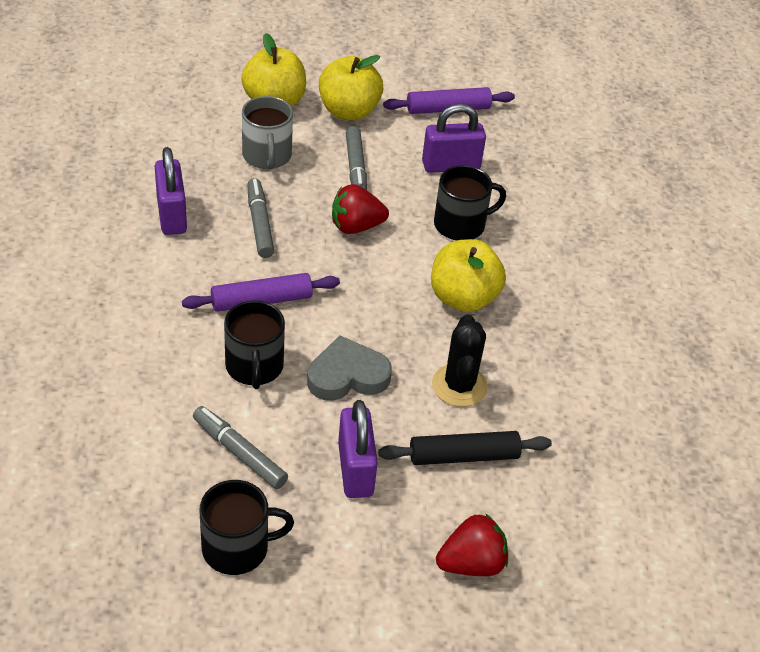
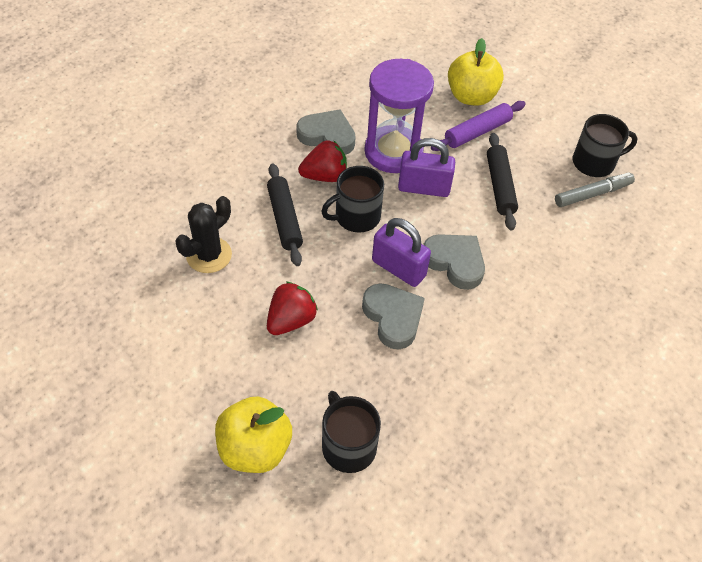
black rolling pin: 1 -> 2
grey heart: 1 -> 3
grey marker: 3 -> 1
grey mug: 1 -> 0
purple hourglass: 0 -> 1
purple padlock: 3 -> 2
purple rolling pin: 2 -> 1
yellow apple: 3 -> 2

